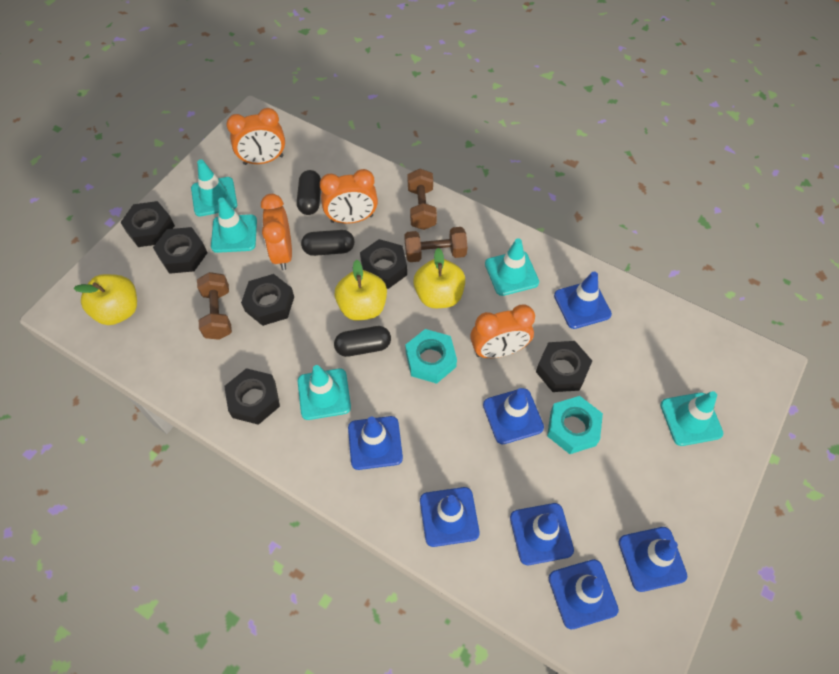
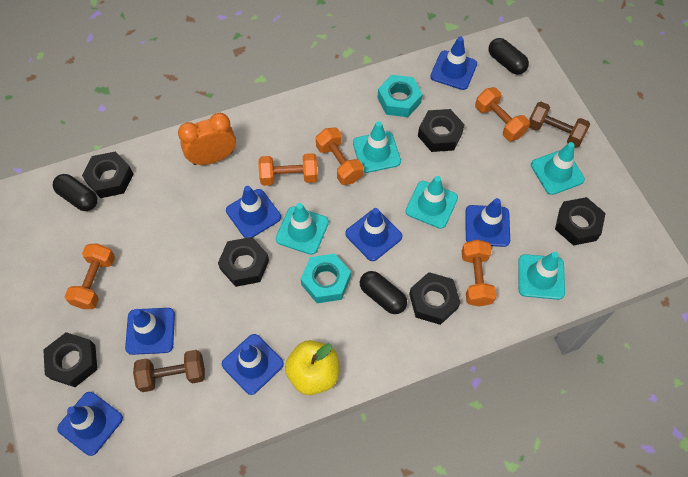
brown dumbbell: 3 -> 2
orange clock: 4 -> 1
orange dumbbell: 0 -> 5
yellow apple: 3 -> 1

